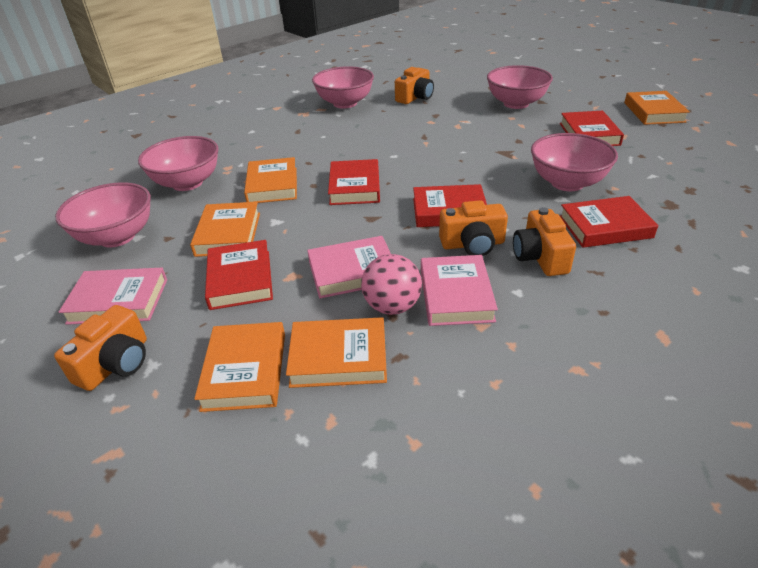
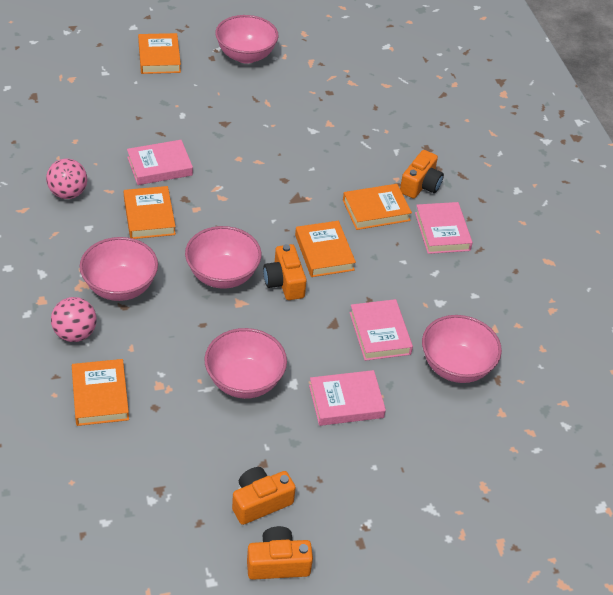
pink ball: 1 -> 2
pink book: 3 -> 4
red book: 5 -> 0

